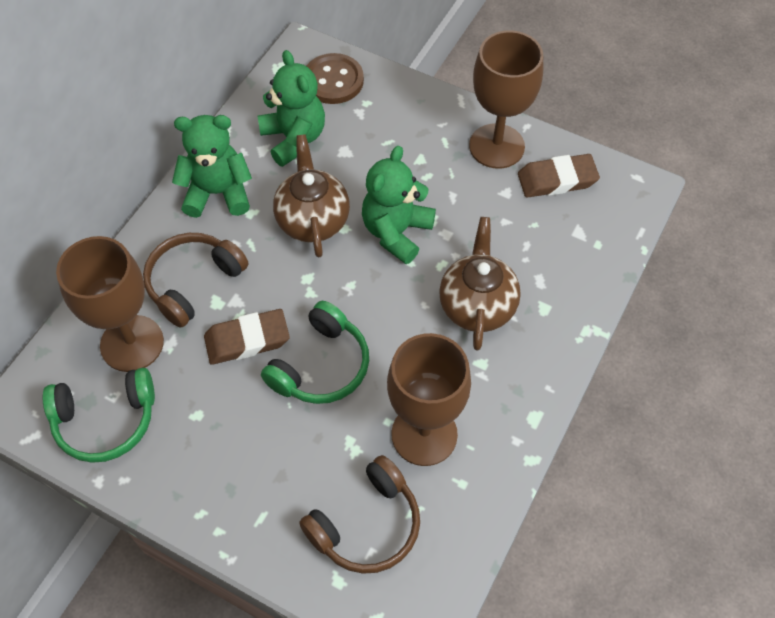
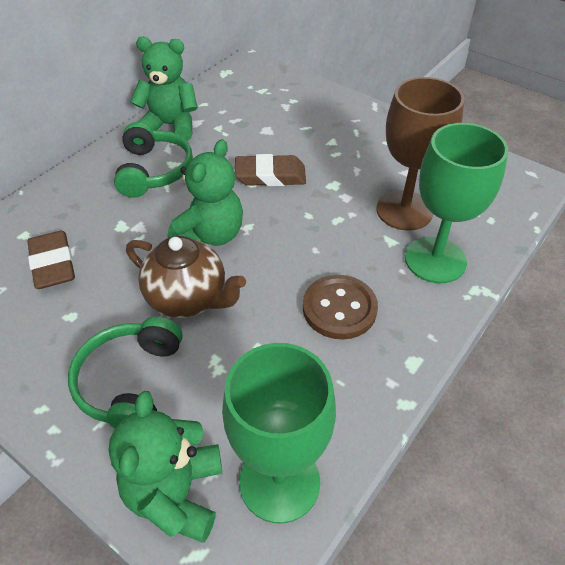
brown goblet: 3 -> 1
brown headphones: 2 -> 0
brown teapot: 2 -> 1
green goblet: 0 -> 2

